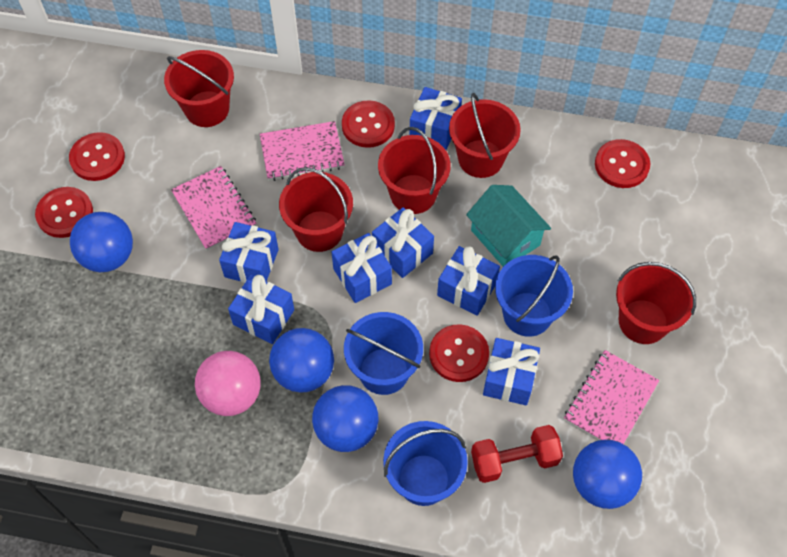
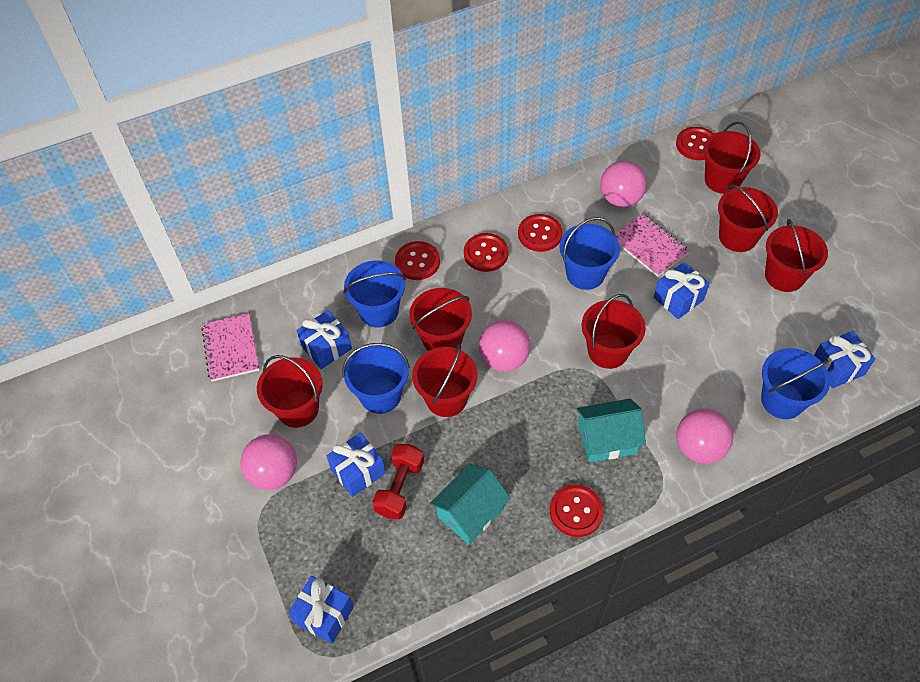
blue ball: 4 -> 0
blue bucket: 3 -> 4
blue gift: 7 -> 5
pink ball: 1 -> 4
pink notebook: 3 -> 2
red bucket: 5 -> 7
turquoise house: 1 -> 2

